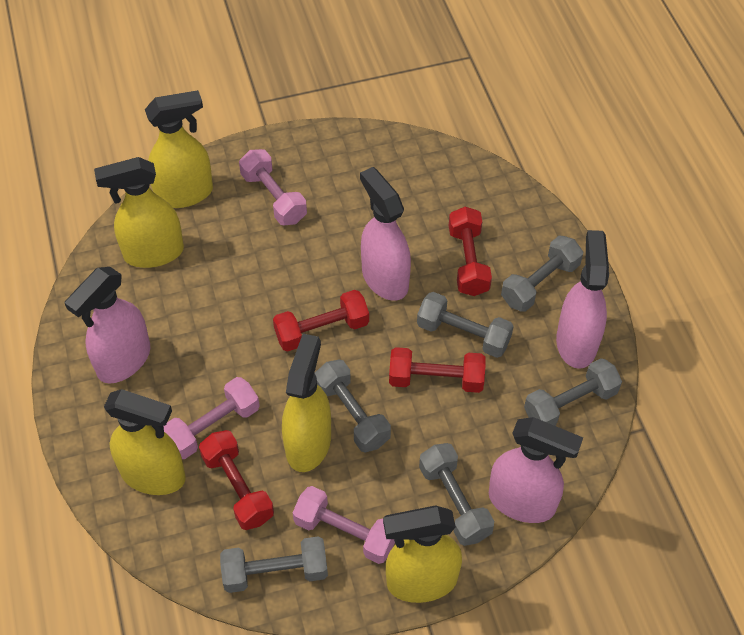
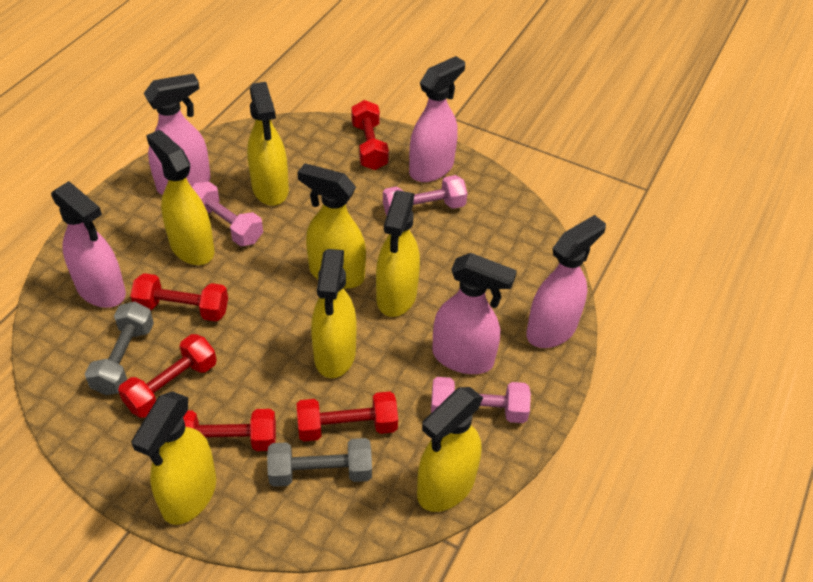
grey dumbbell: 6 -> 2
pink spray bottle: 4 -> 5
red dumbbell: 4 -> 5
yellow spray bottle: 5 -> 7

